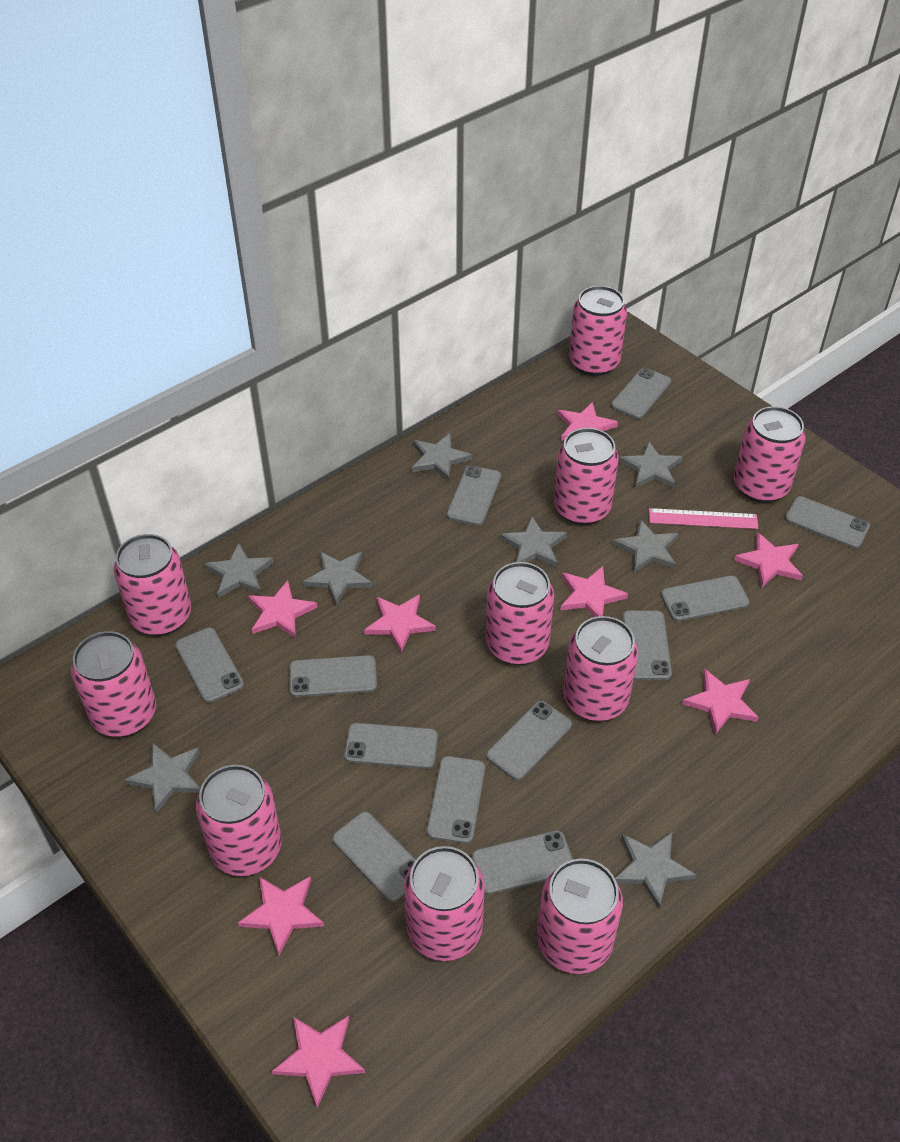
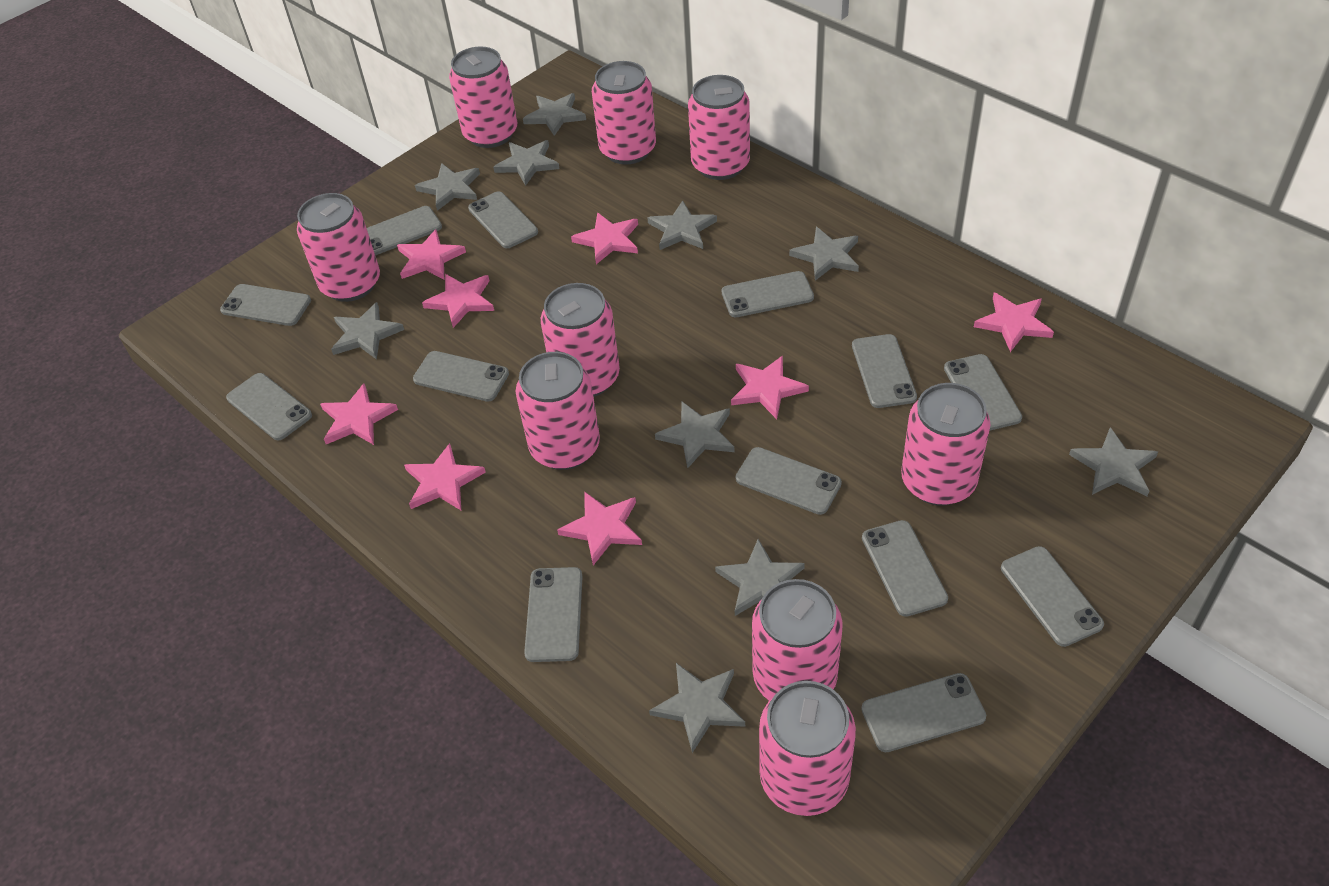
grey phone: 12 -> 13
grey star: 8 -> 10
pink can: 10 -> 9
pink ruler: 1 -> 0

